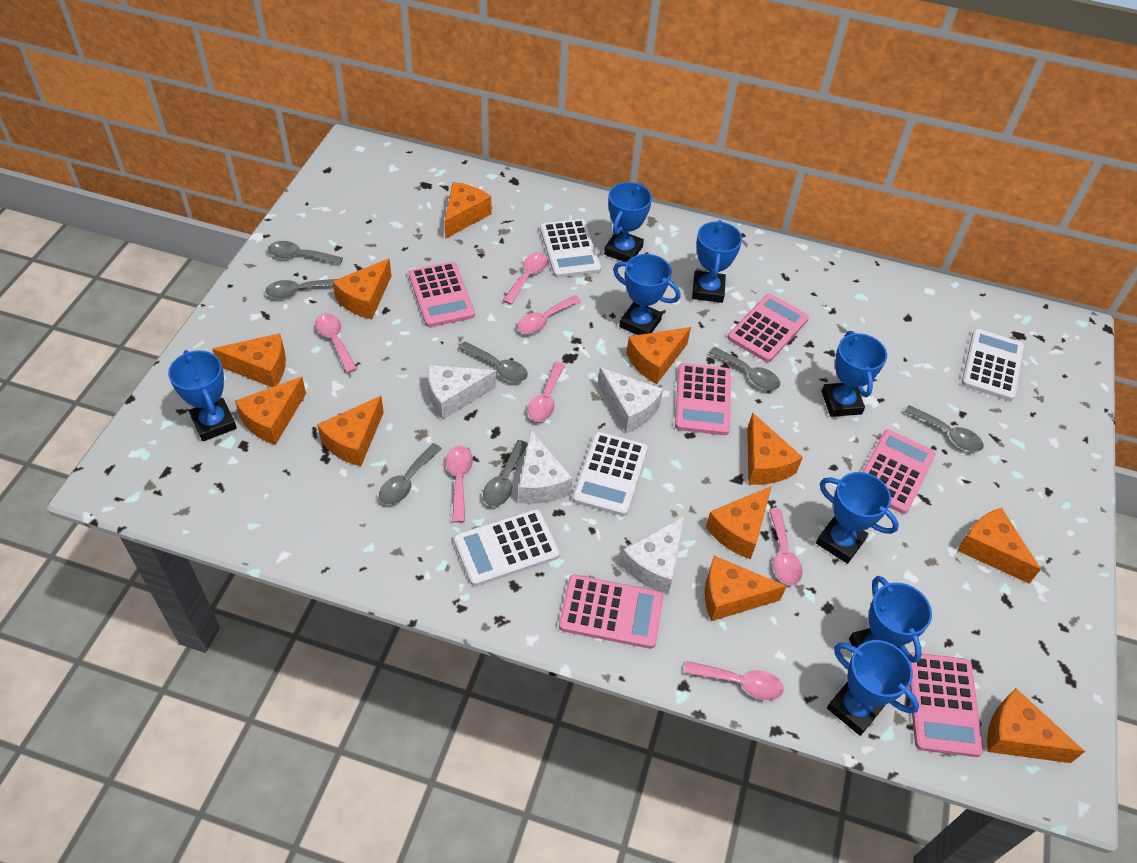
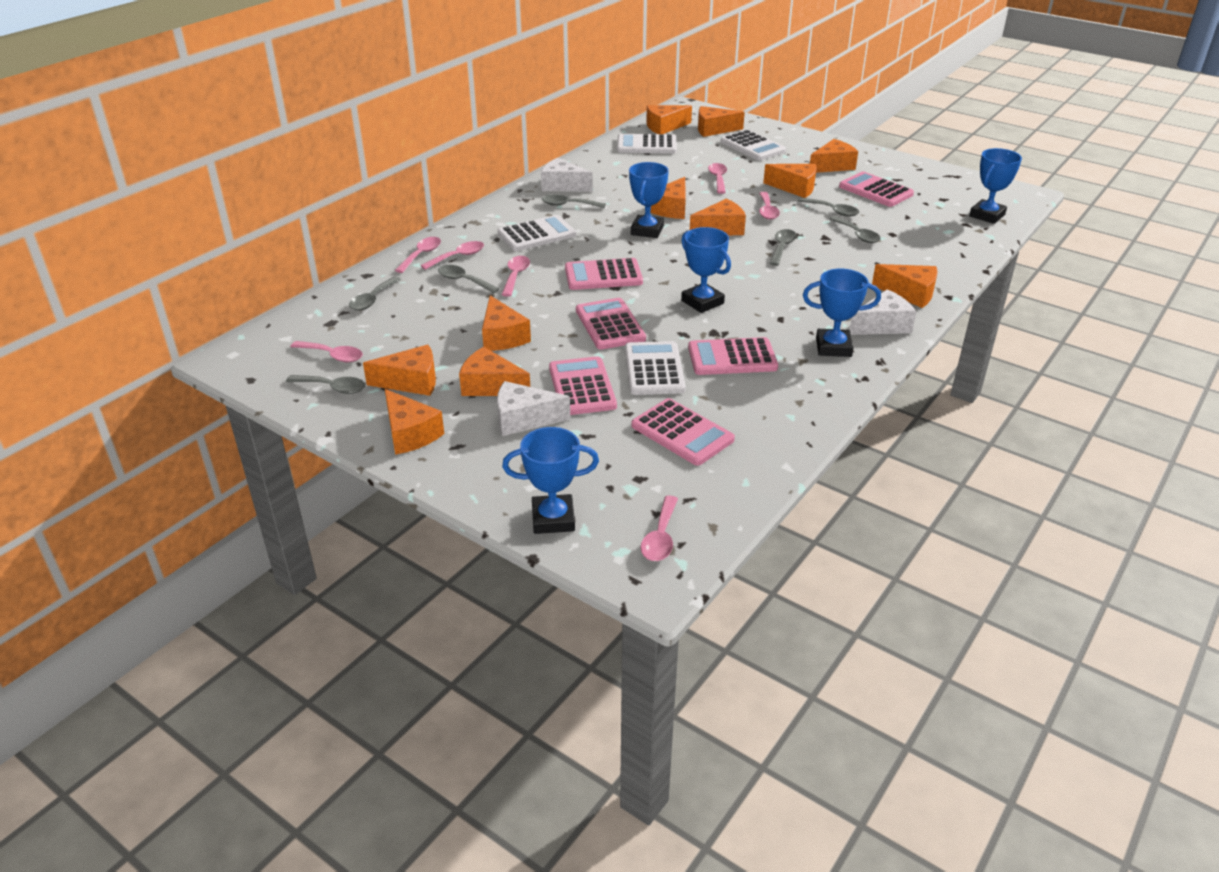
blue trophy: 8 -> 5
white cheese: 4 -> 3

